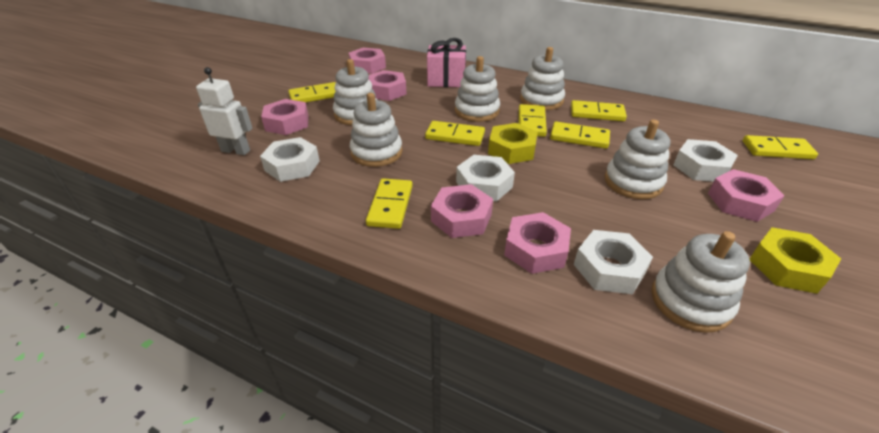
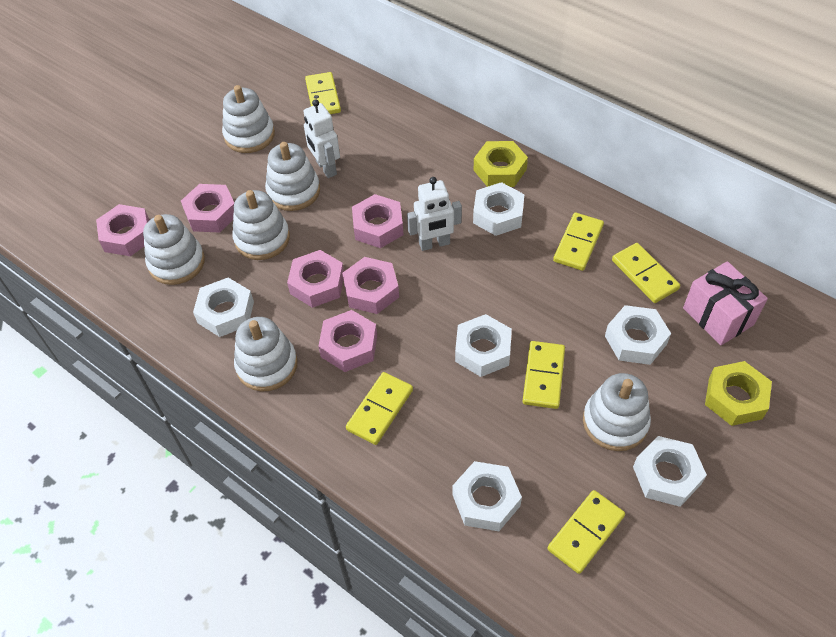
white nut: 4 -> 6
white robot: 1 -> 2
yellow domino: 7 -> 6

